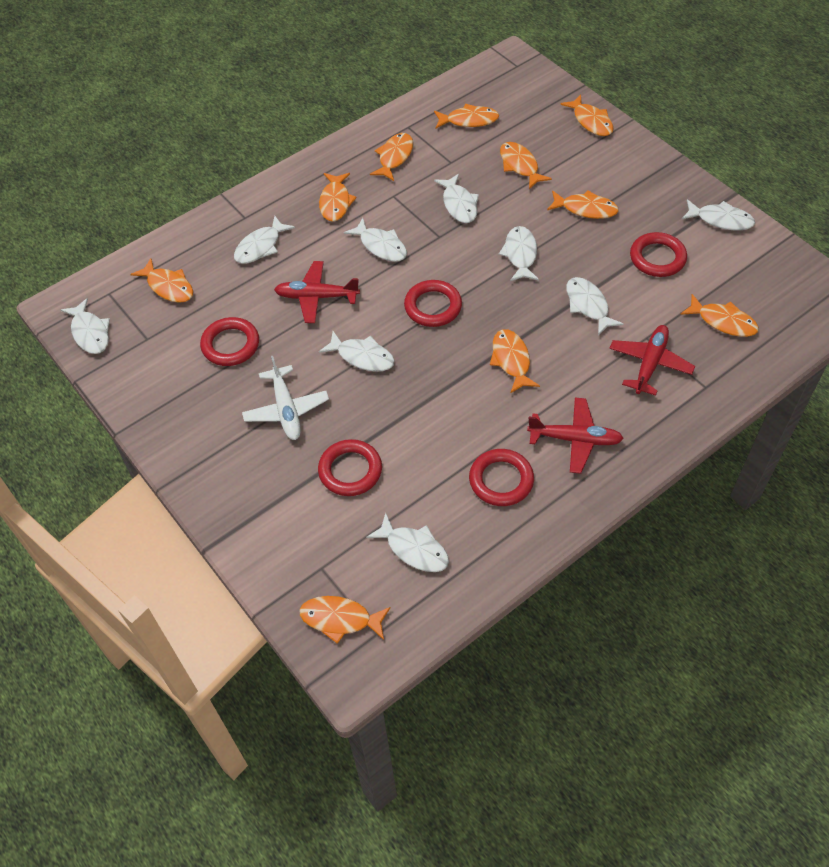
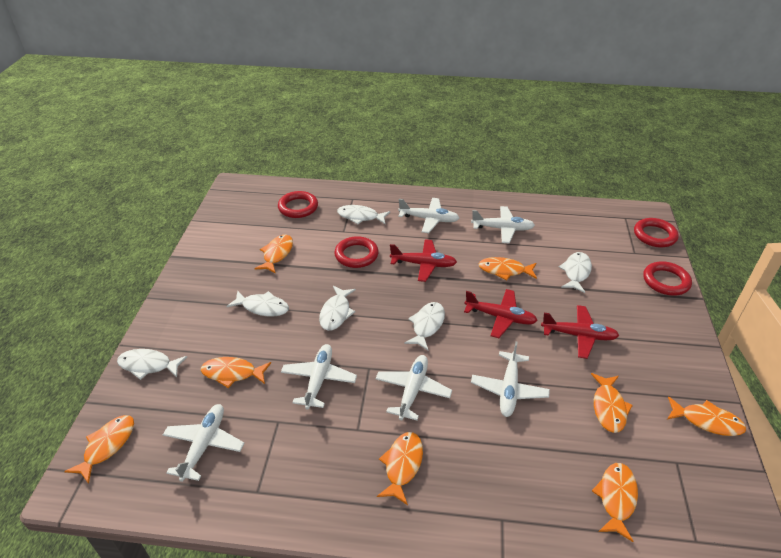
orange fish: 10 -> 8
red ring: 5 -> 4
white fish: 9 -> 6
white plane: 1 -> 6

